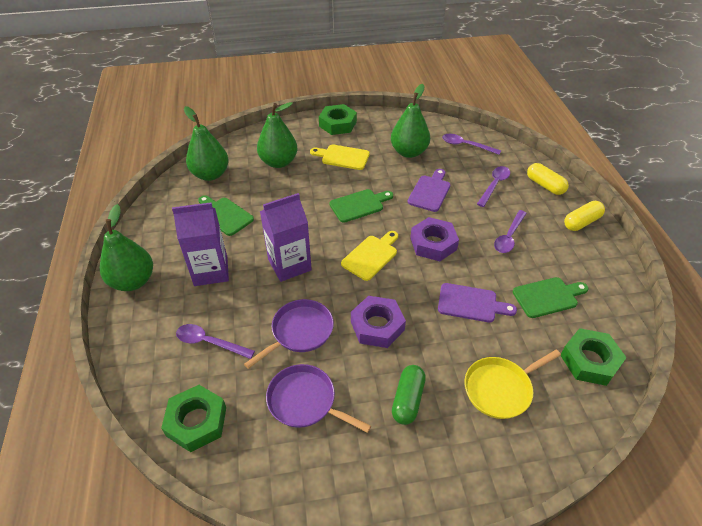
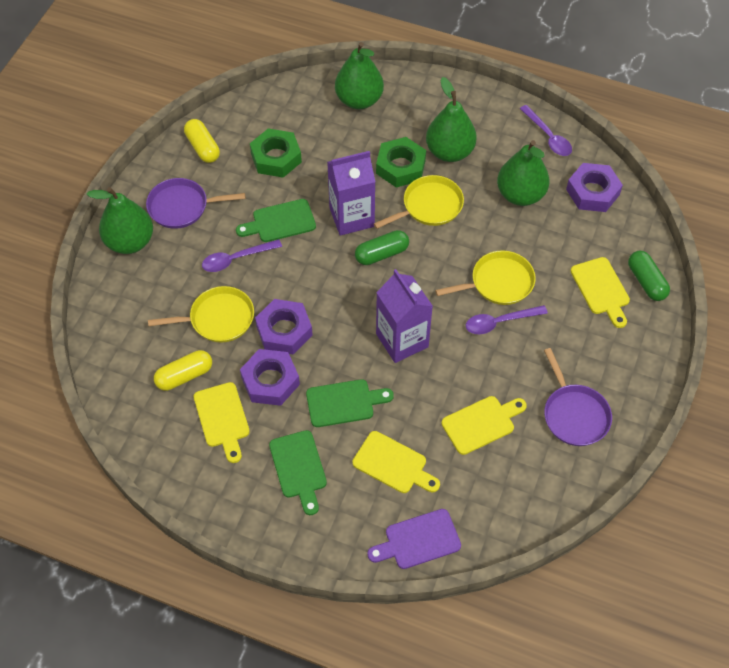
green capsule: 1 -> 2
green nut: 3 -> 2
purple cutting board: 2 -> 1
purple nut: 2 -> 3
purple spoon: 4 -> 3
yellow cutting board: 2 -> 4
yellow pan: 1 -> 3

